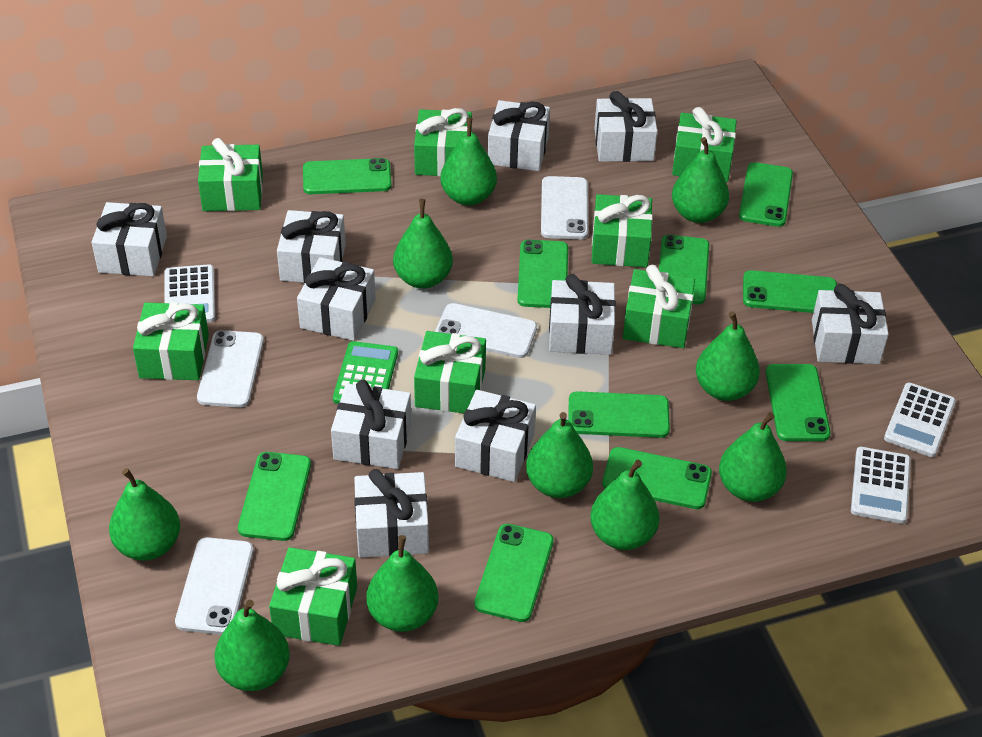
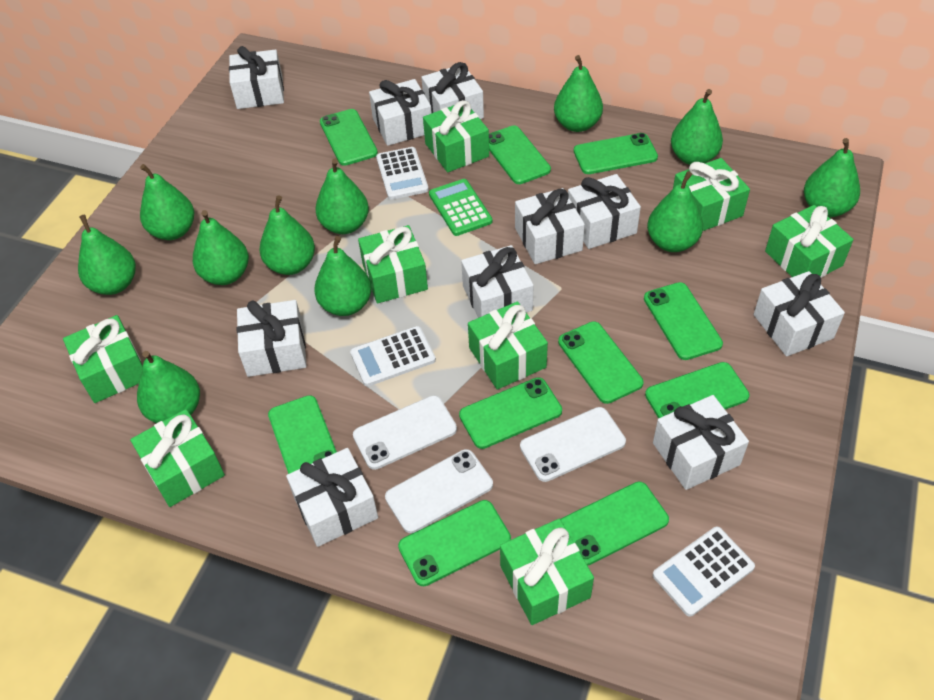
green pear: 10 -> 11
white phone: 4 -> 3

